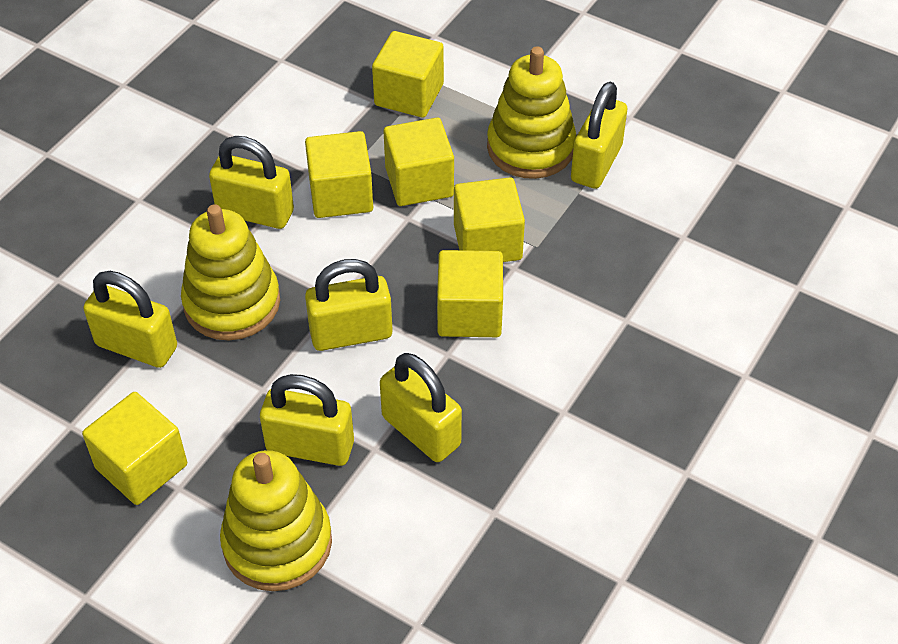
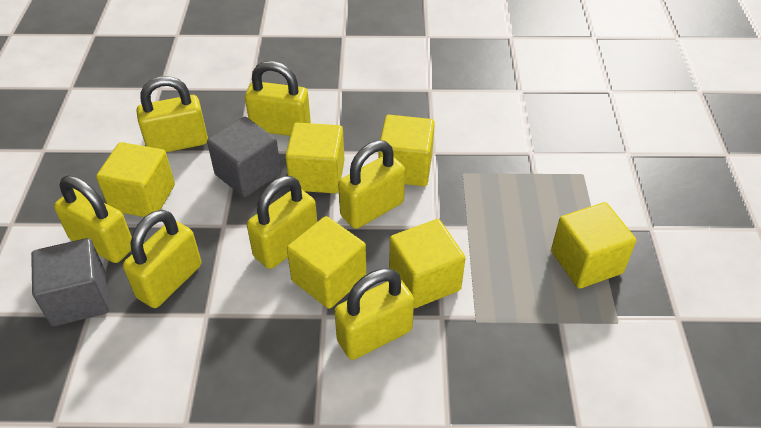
grey cube: 0 -> 2
yellow padlock: 6 -> 7
yellow stacking toy: 3 -> 0

